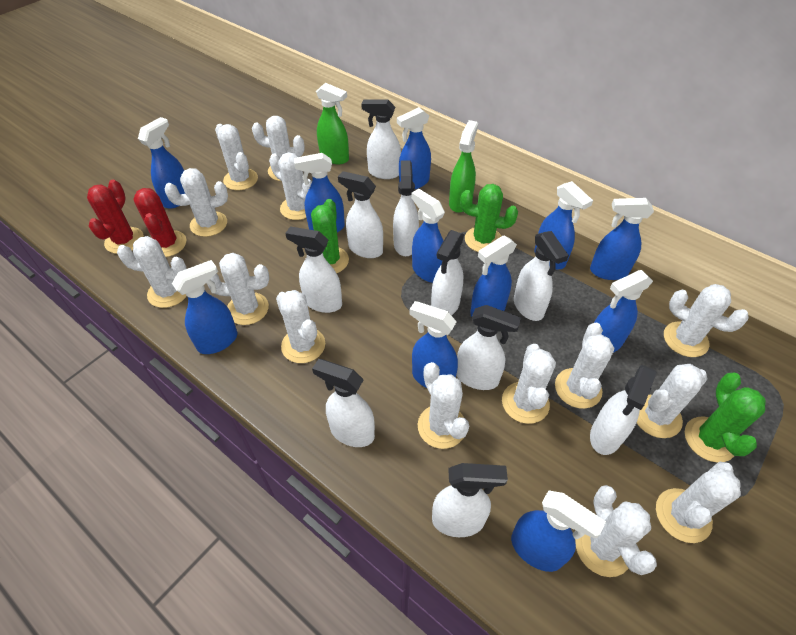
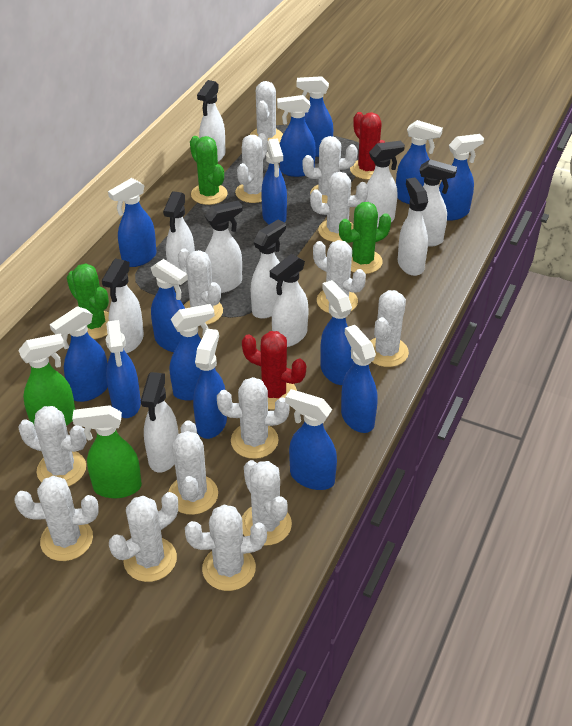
blue spray bottle: 11 -> 14

